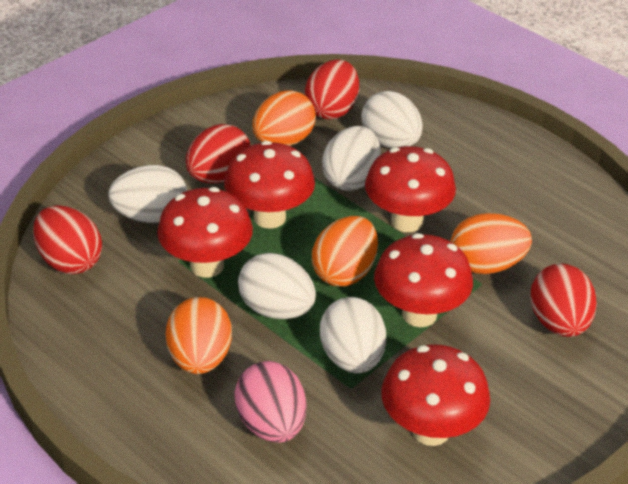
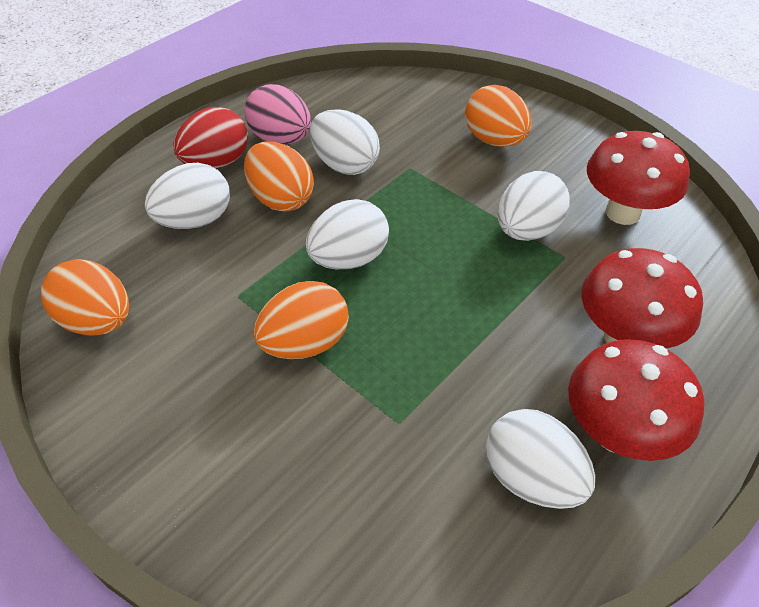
red egg: 4 -> 1
red mushroom: 5 -> 3

